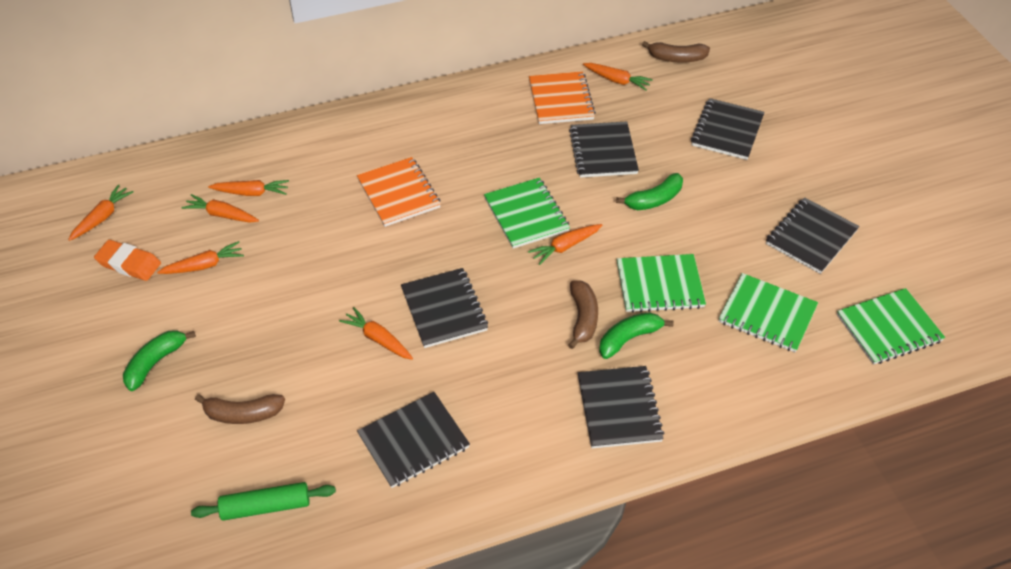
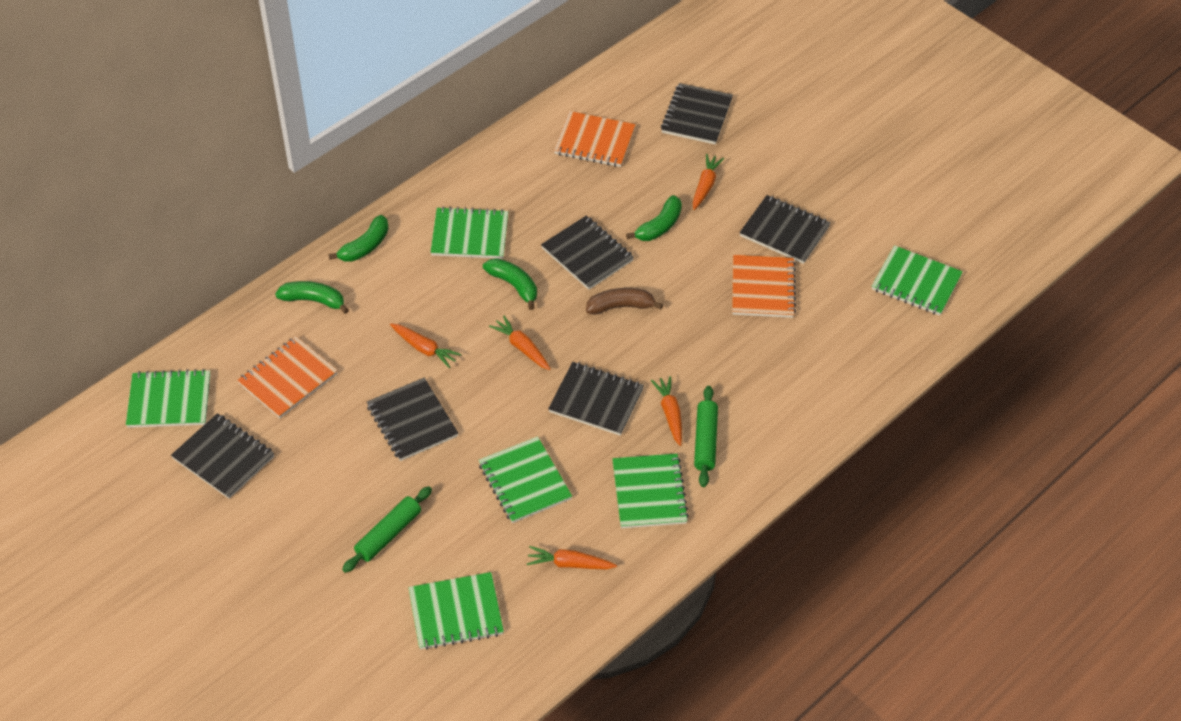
brown banana: 3 -> 1
green banana: 3 -> 4
green notebook: 4 -> 6
green rolling pin: 1 -> 2
orange carrot: 7 -> 5
orange eraser: 1 -> 0
orange notebook: 2 -> 3

